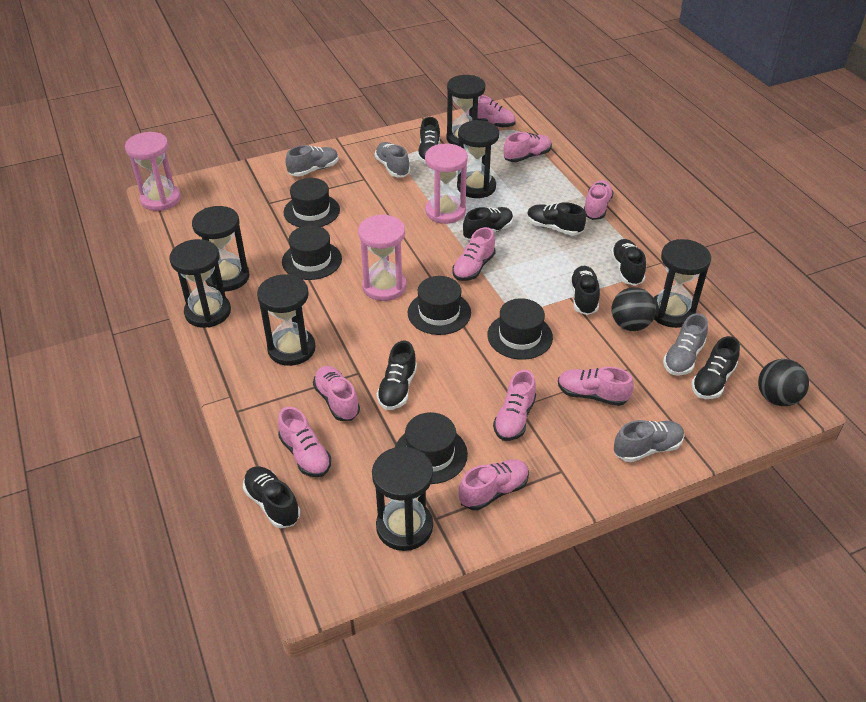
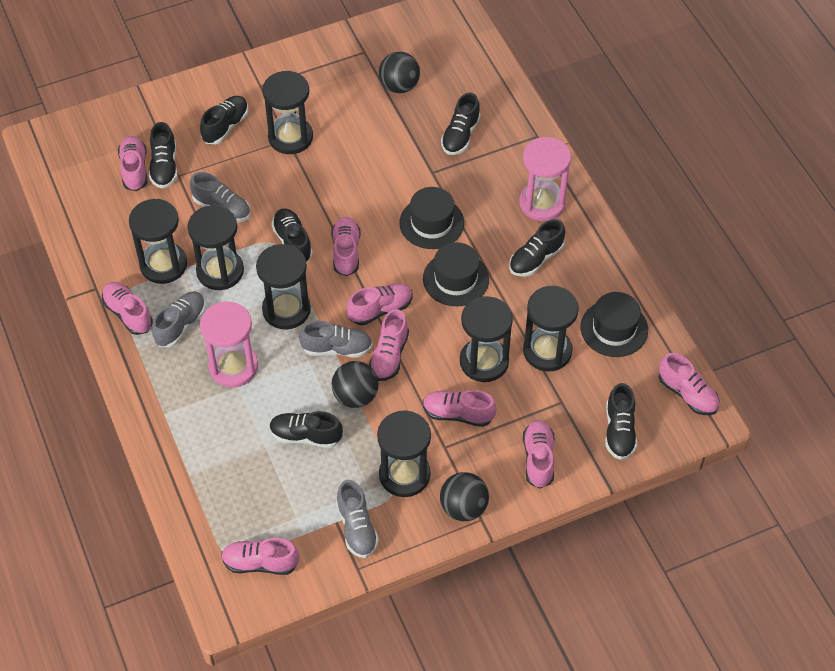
black ball: 2 -> 3
black hat: 5 -> 3
black shoe: 8 -> 7
pink hourglass: 3 -> 2

